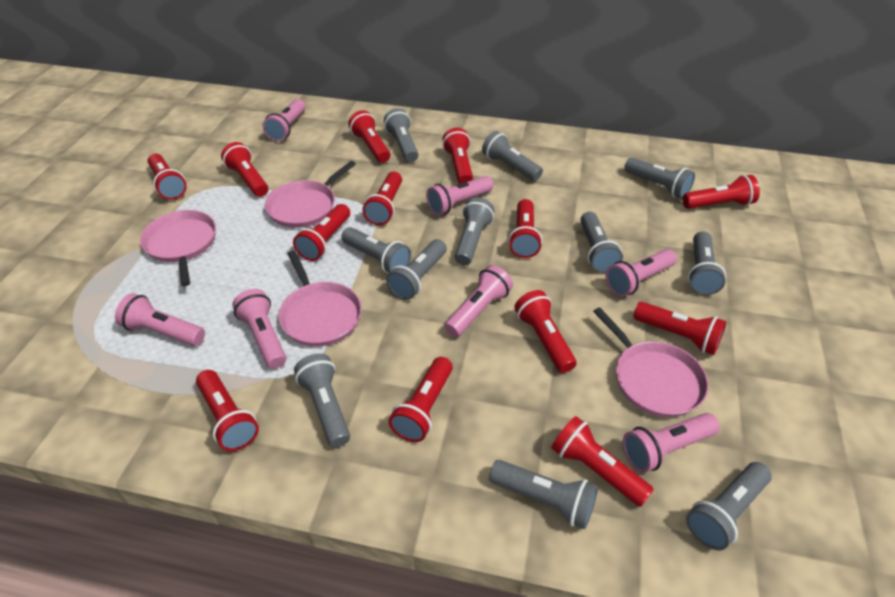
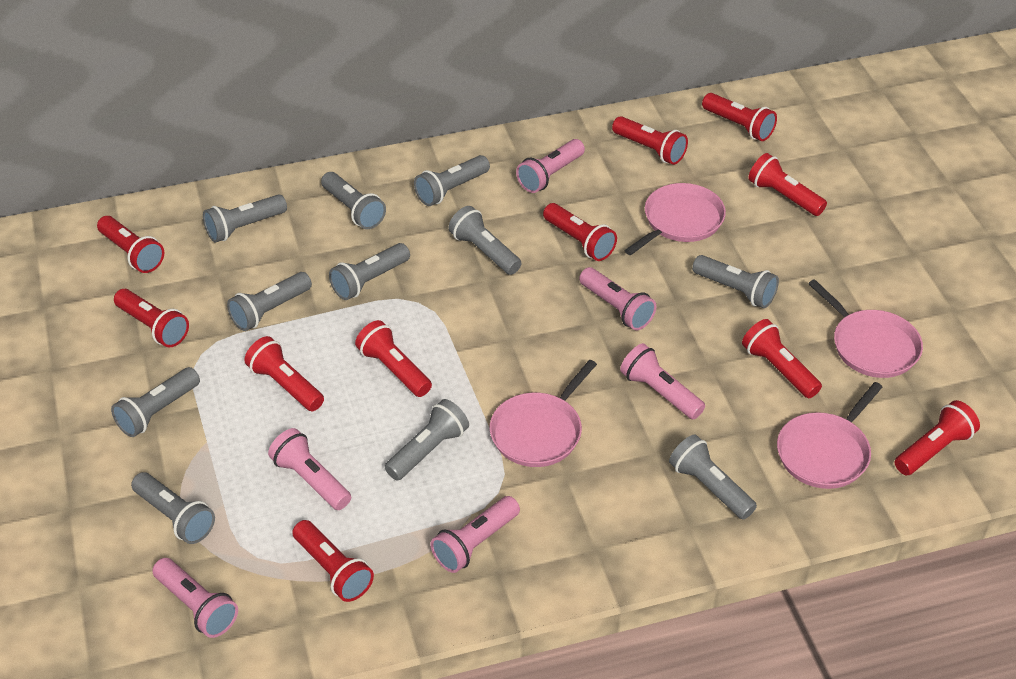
pink flashlight: 7 -> 6
red flashlight: 13 -> 11

